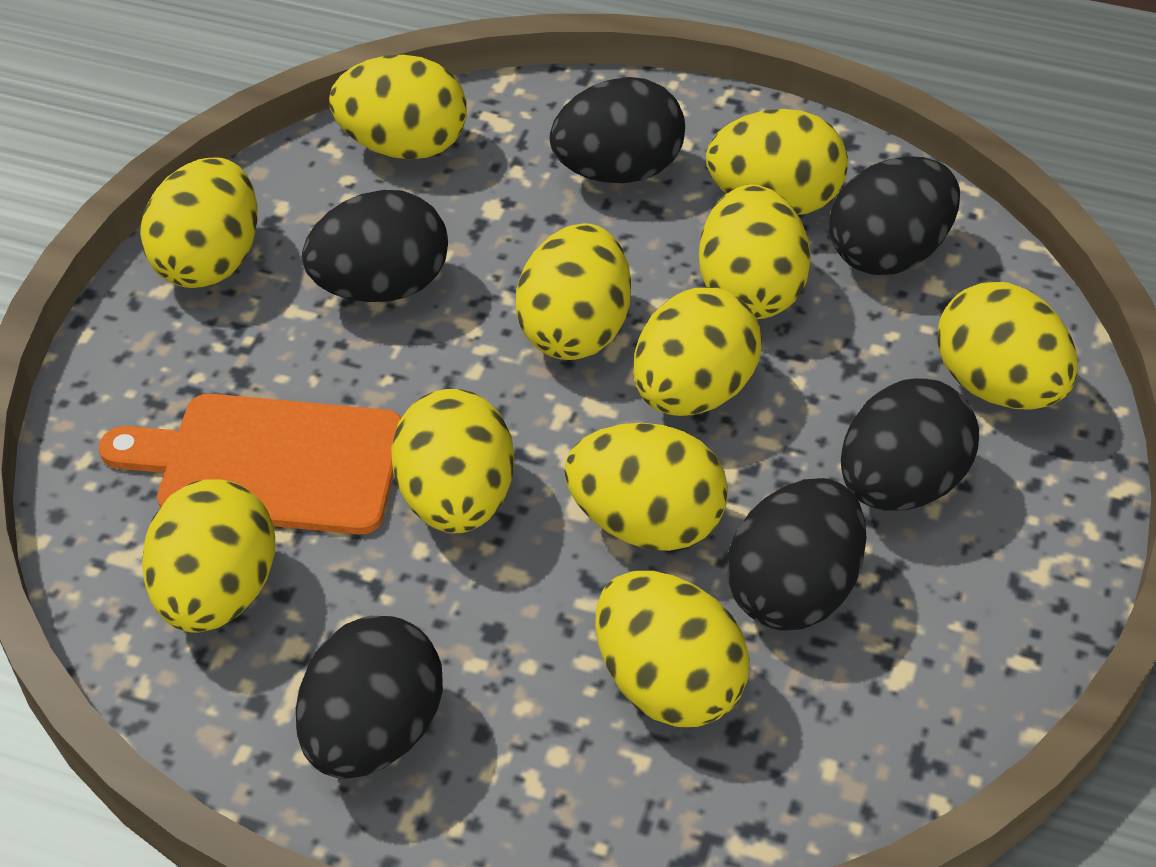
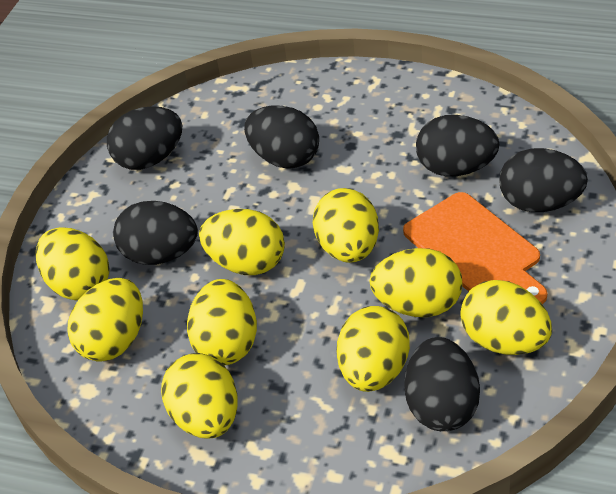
yellow egg: 11 -> 9

